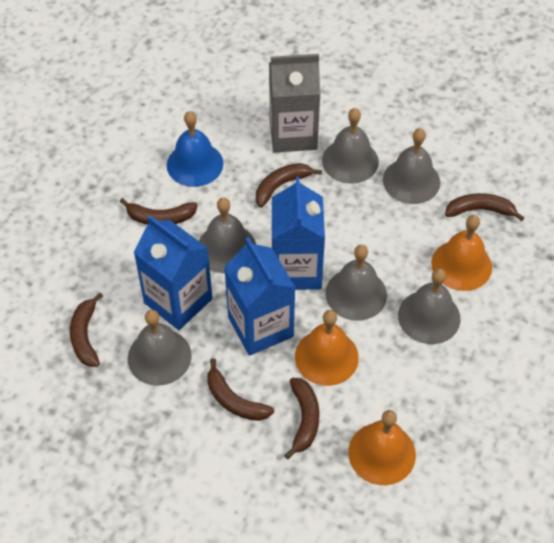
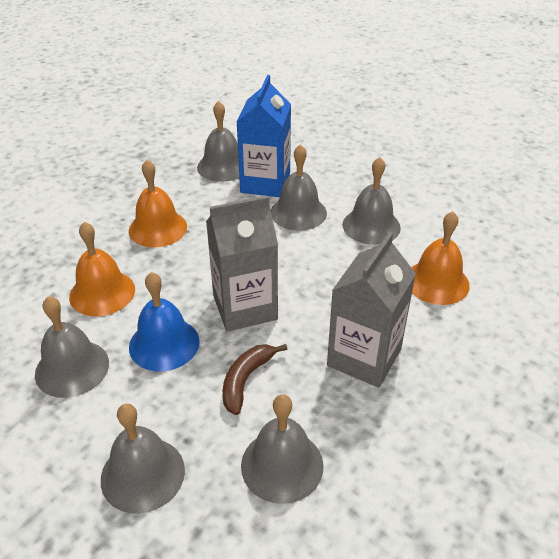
blue carton: 3 -> 1
brown banana: 6 -> 1
grey carton: 1 -> 2

